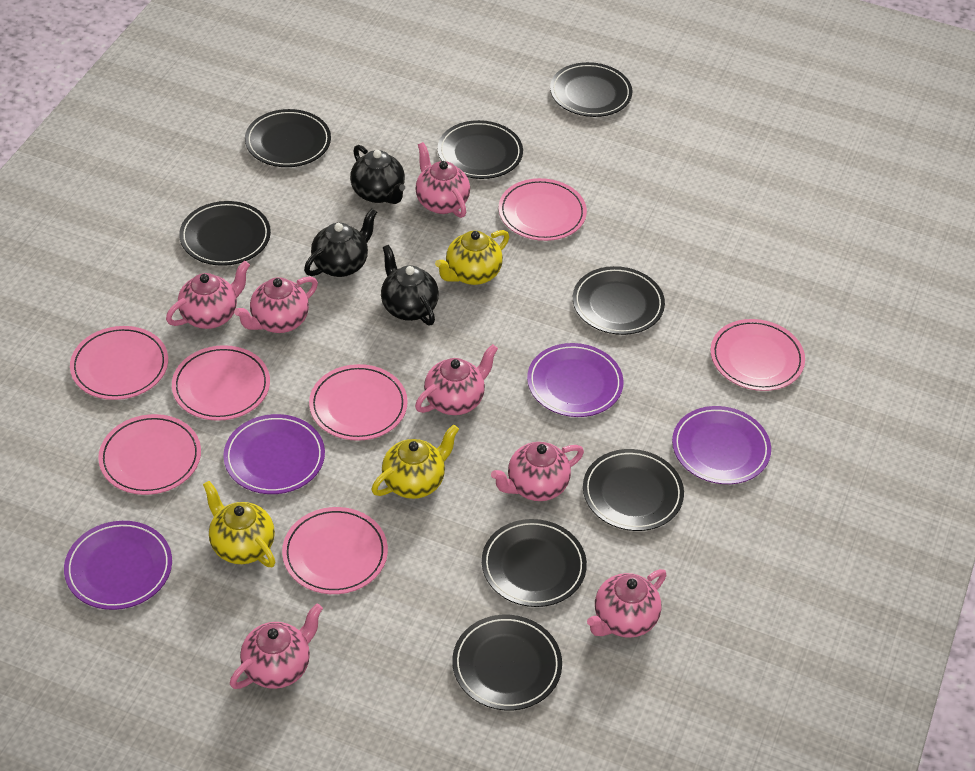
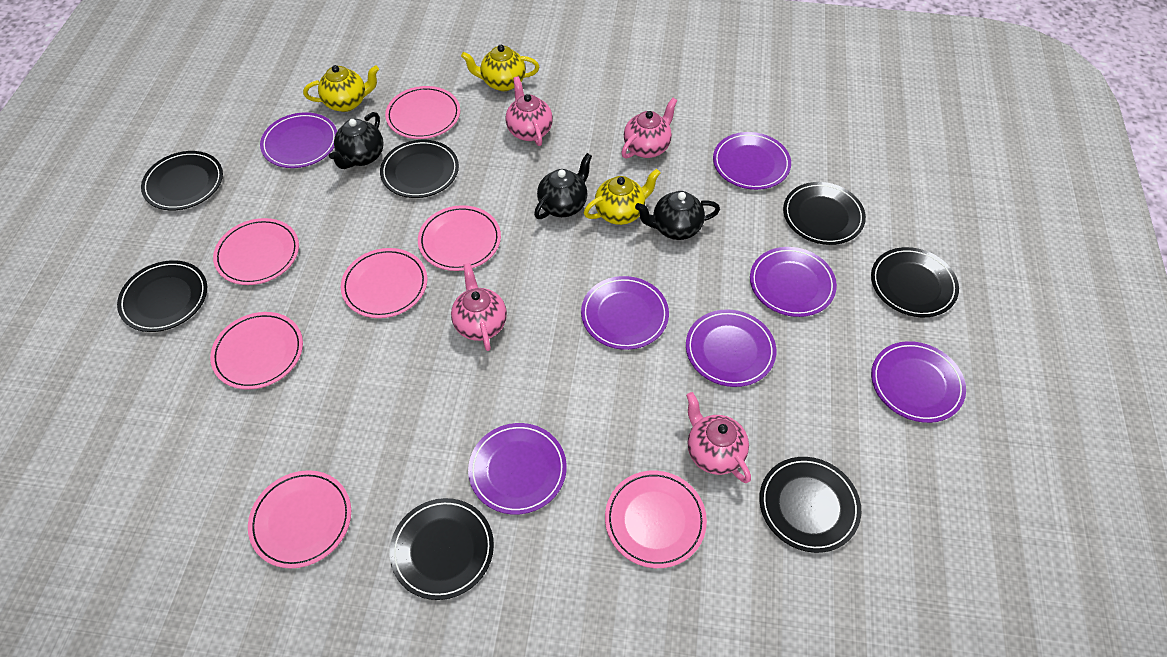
black plate: 8 -> 7
pink teapot: 7 -> 4
purple plate: 4 -> 7

